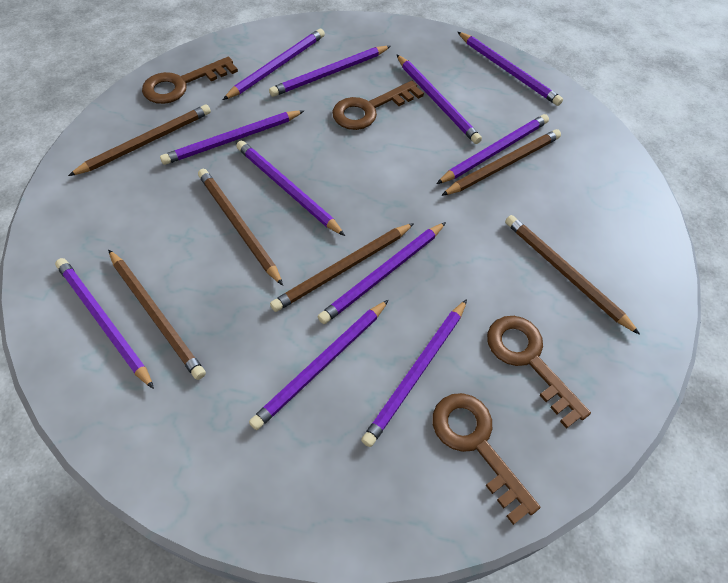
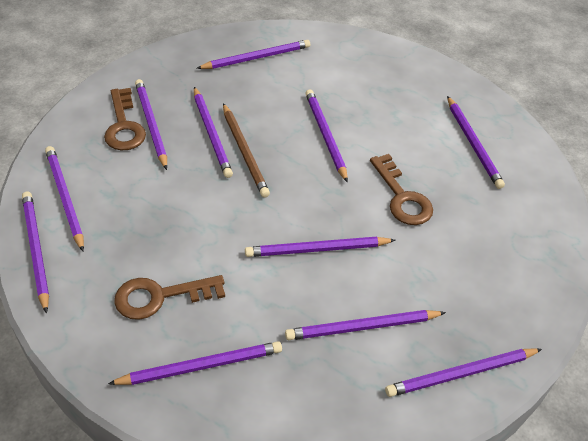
brown key: 4 -> 3
brown pencil: 6 -> 1

